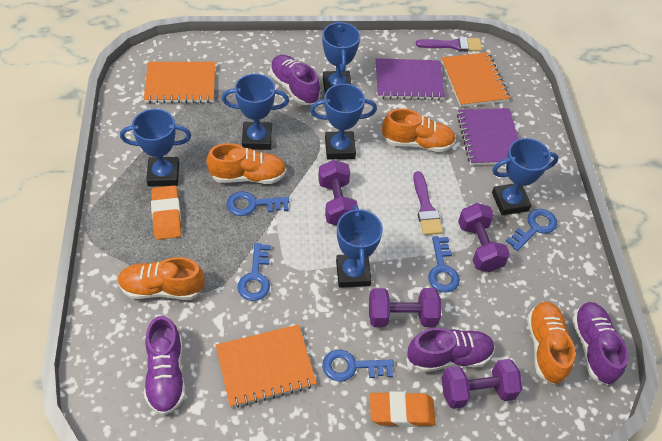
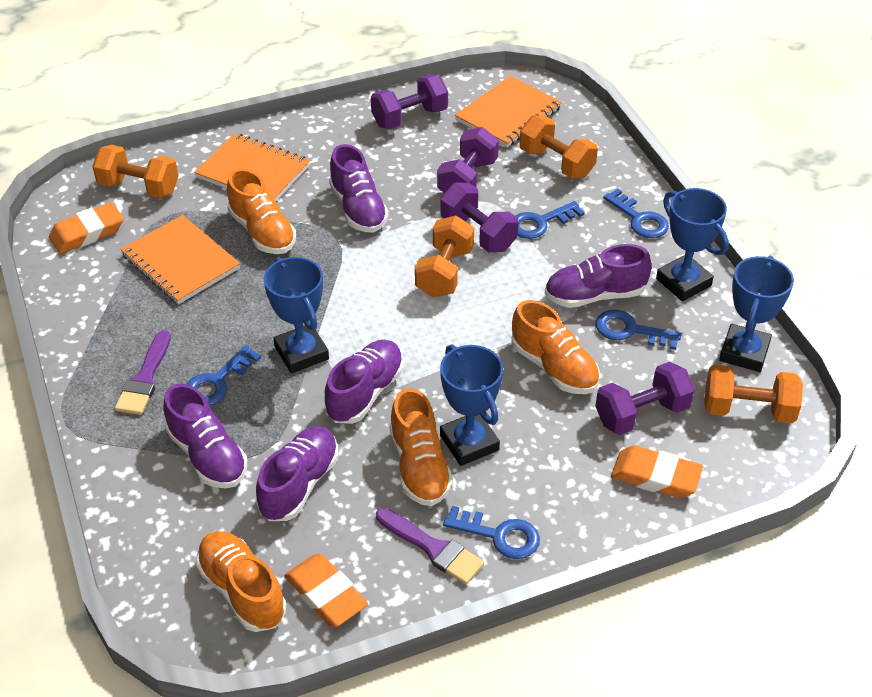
blue trophy: 6 -> 4
orange dumbbell: 0 -> 4
orange eraser: 2 -> 3
purple notebook: 2 -> 0
purple shoe: 4 -> 5

